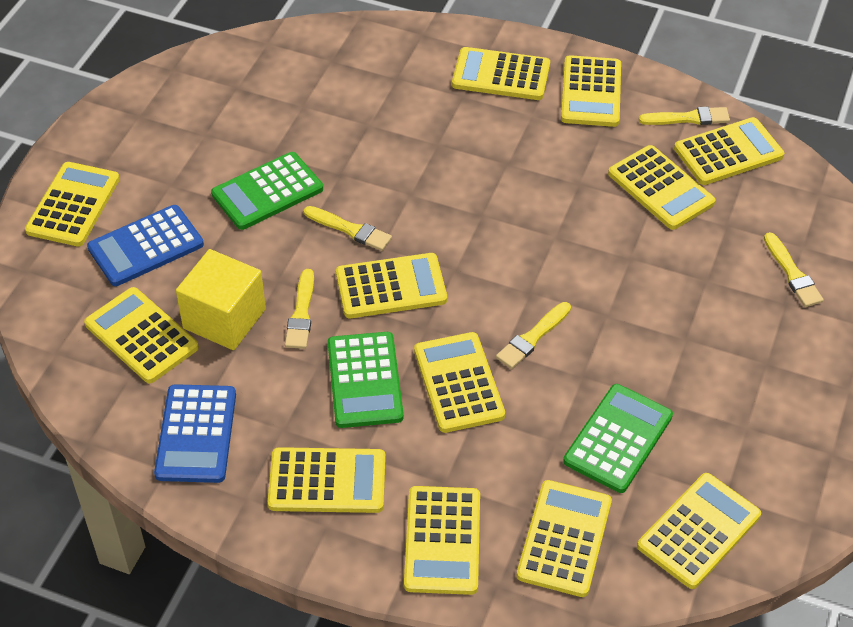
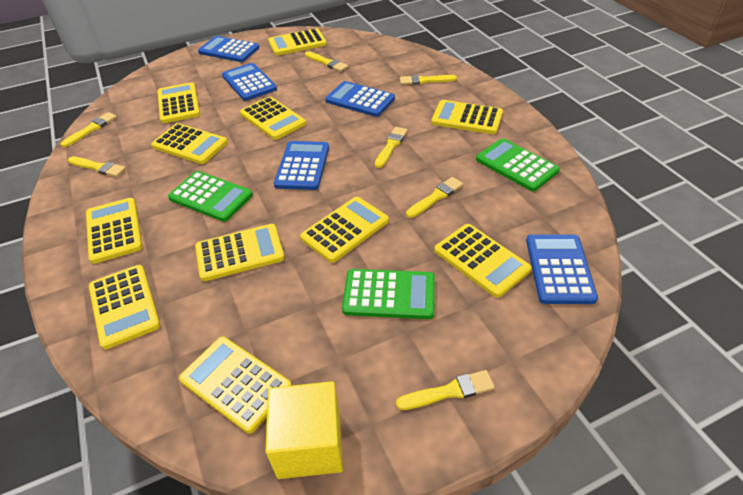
blue calculator: 2 -> 5
yellow brush: 5 -> 7
yellow calculator: 12 -> 11

